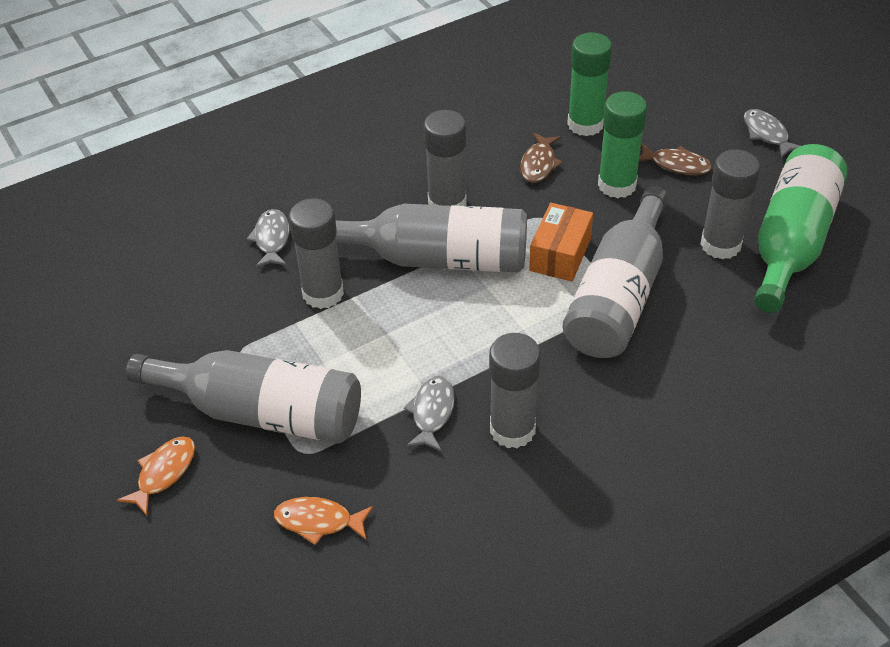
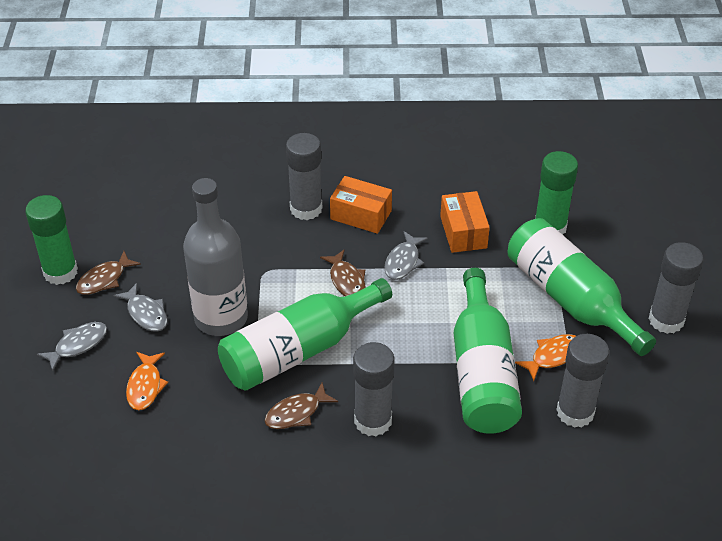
brown fish: 2 -> 3
green bottle: 1 -> 3
grey bottle: 3 -> 1
orange box: 1 -> 2

